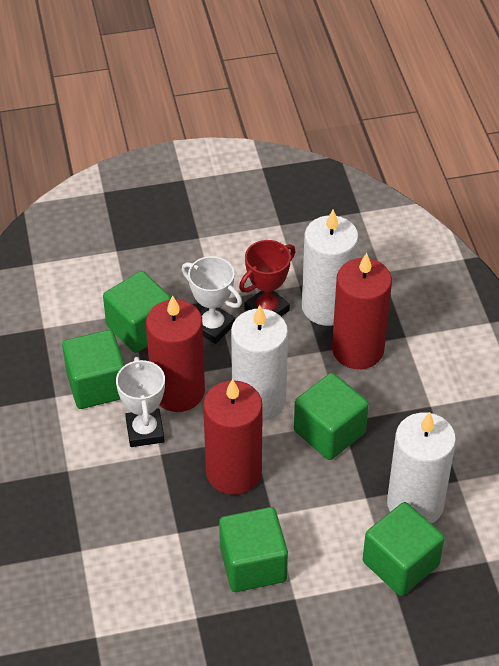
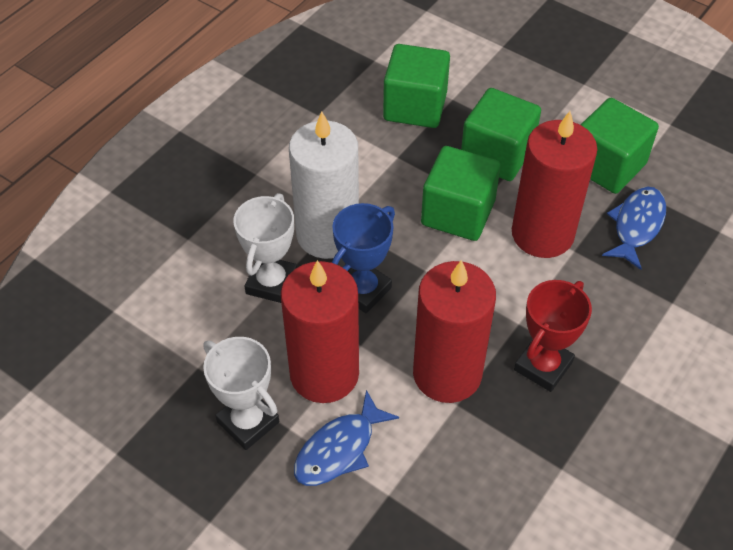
blue fish: 0 -> 2
blue trophy: 0 -> 1
green cube: 5 -> 4
white candle: 3 -> 1

